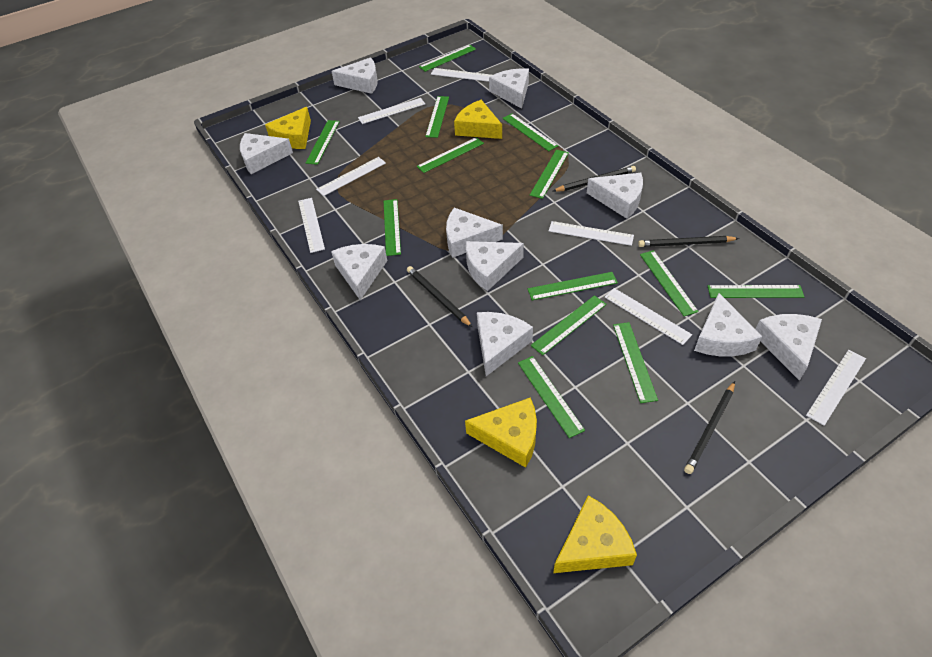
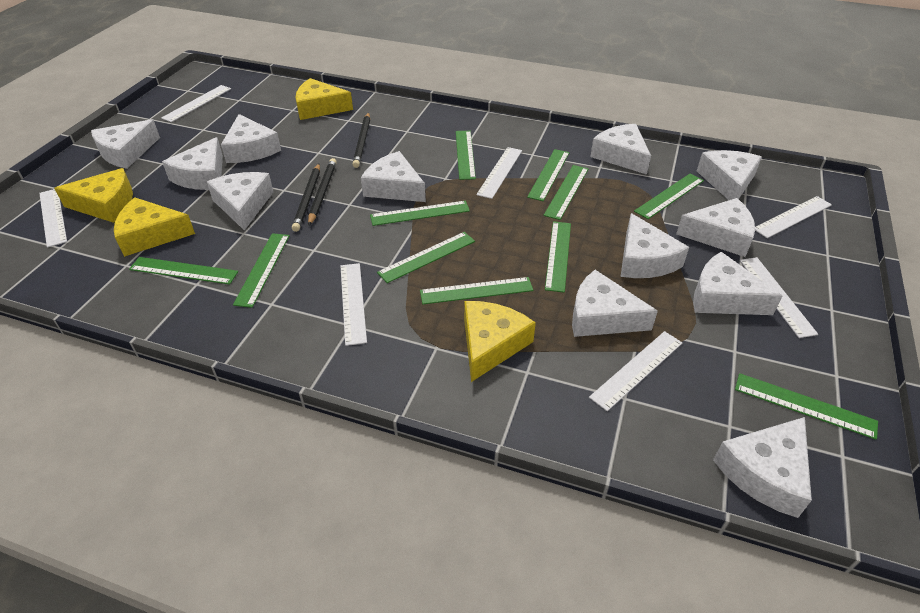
black pencil: 4 -> 3
green ruler: 13 -> 11
white cheese: 10 -> 12

